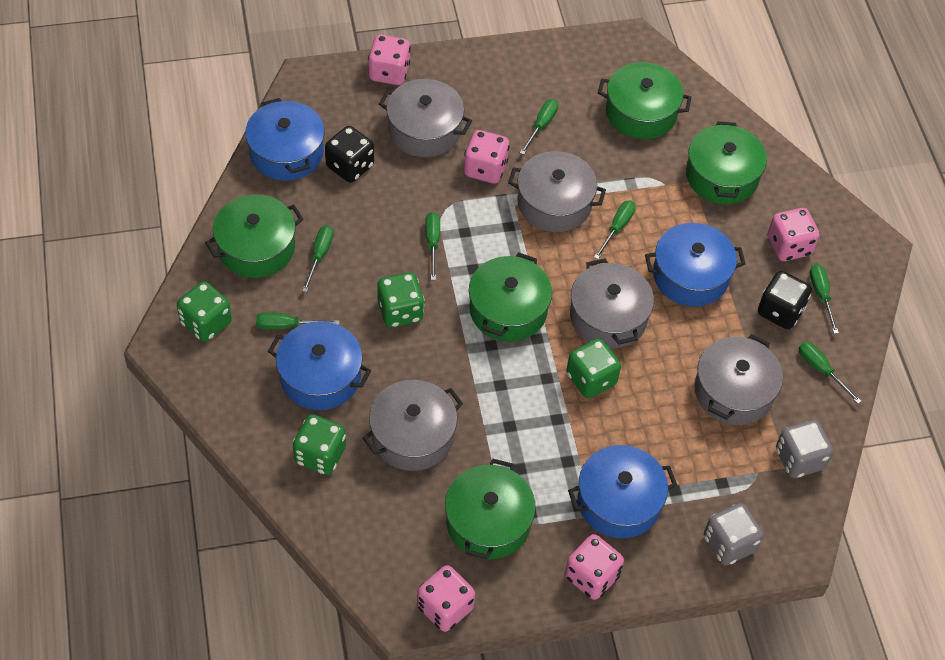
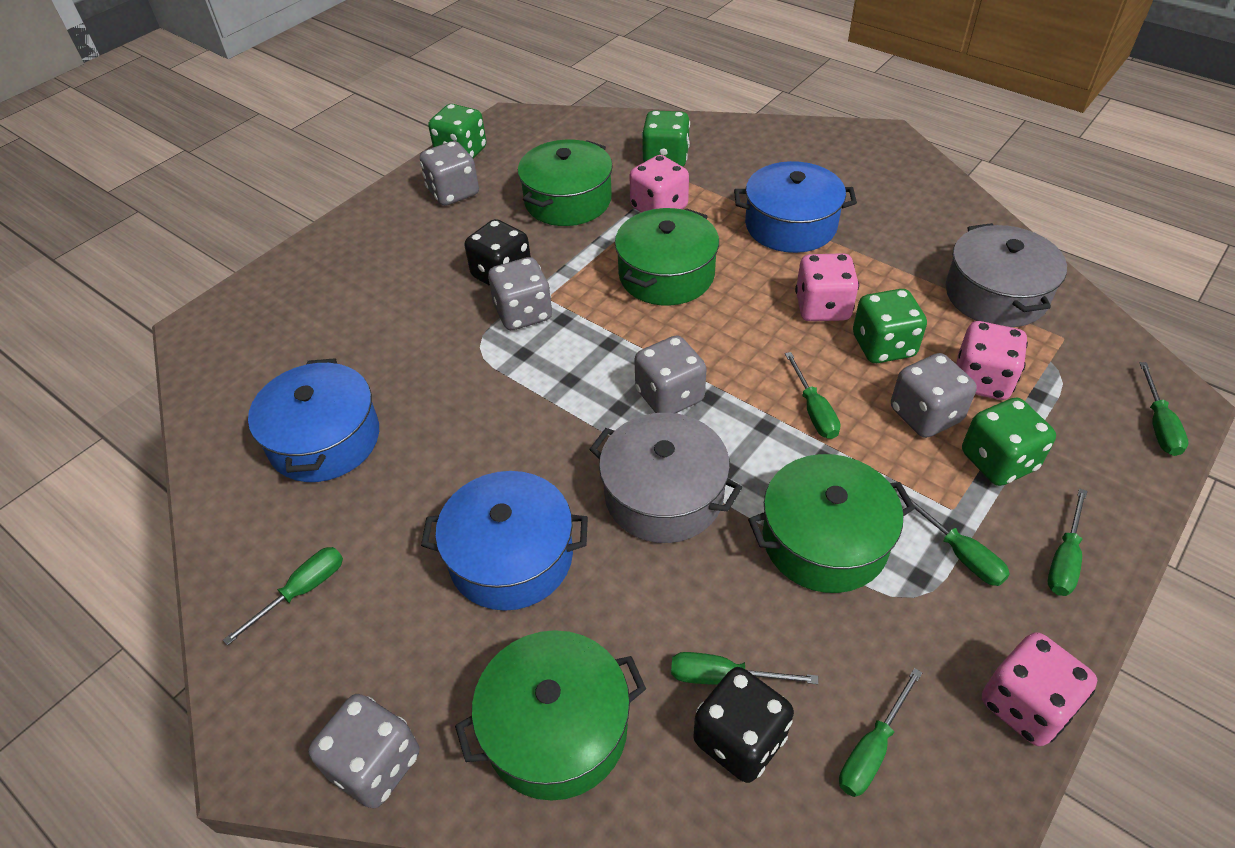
blue pot: 4 -> 3
green pot: 5 -> 4
grey dice: 2 -> 5
grey pot: 5 -> 2
pink dice: 5 -> 4

